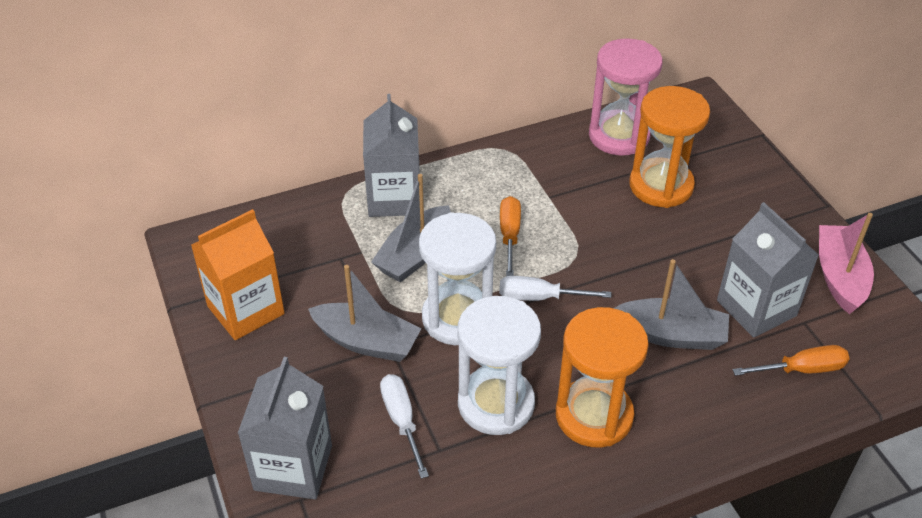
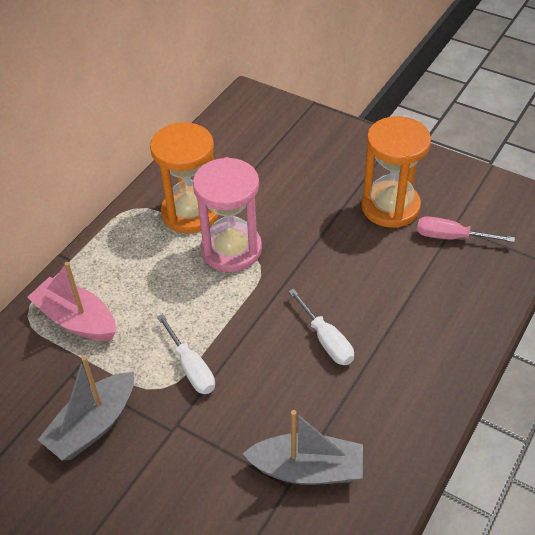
grey boat: 3 -> 2
grey carton: 3 -> 0
orange carton: 1 -> 0
orange screwdriver: 2 -> 0
pink screwdriver: 0 -> 1
white hourglass: 2 -> 0

